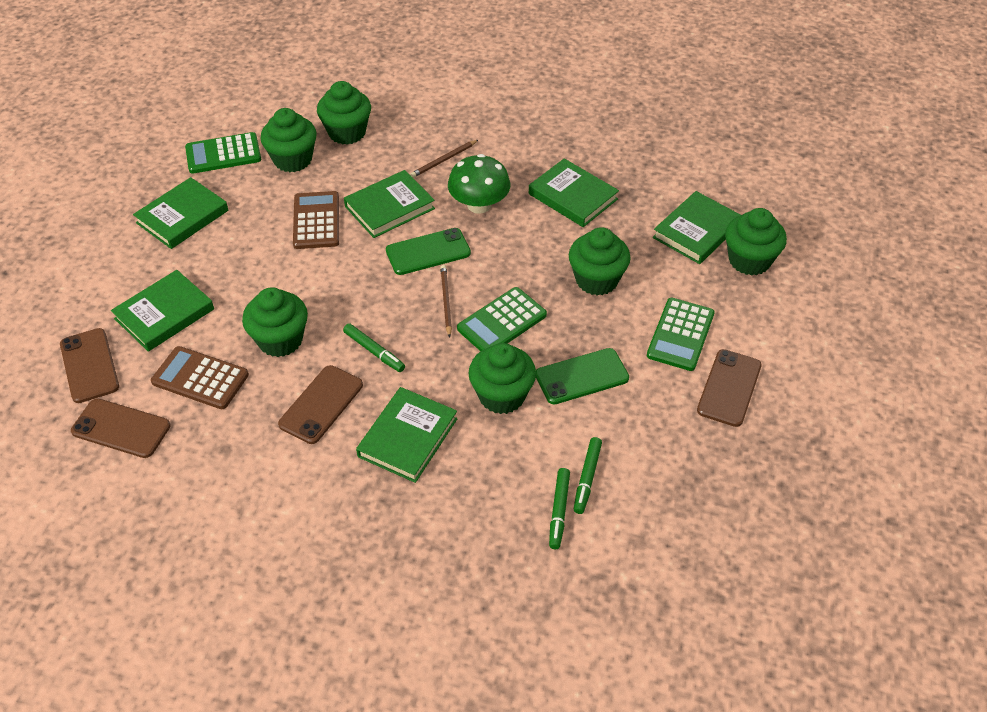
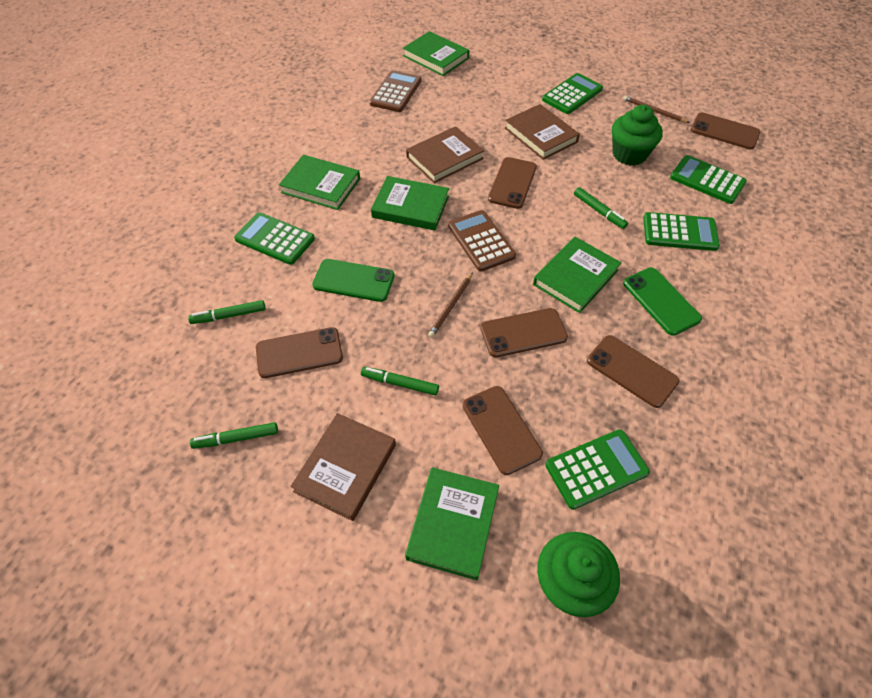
brown book: 0 -> 3
brown phone: 4 -> 6
green book: 6 -> 5
green calculator: 3 -> 5
green cupcake: 6 -> 2
green marker: 3 -> 4
green mushroom: 1 -> 0

